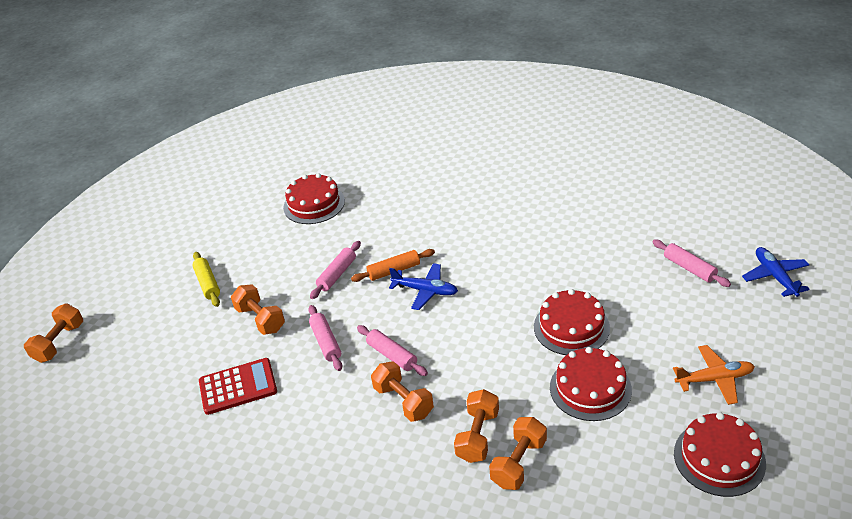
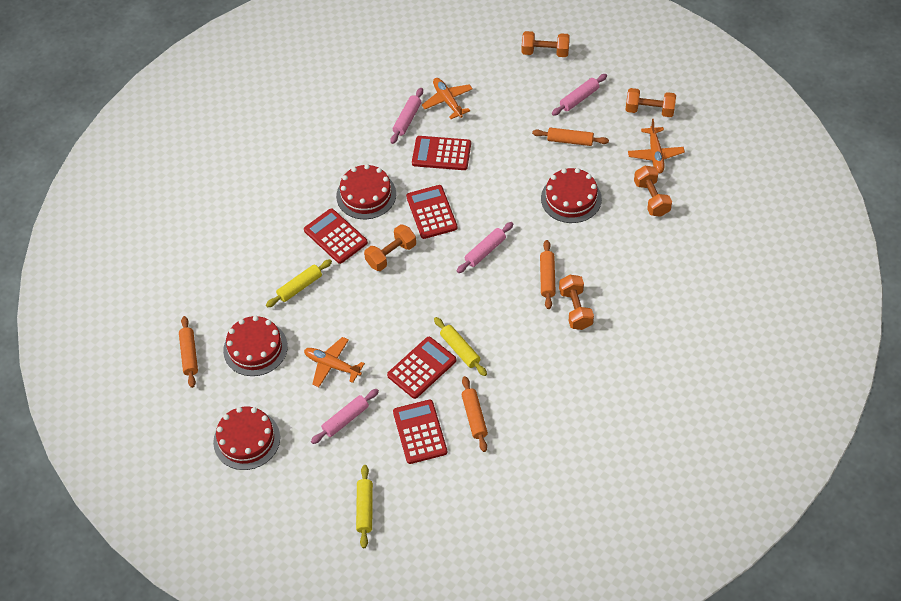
blue plane: 2 -> 0
orange plane: 1 -> 3
orange rolling pin: 1 -> 4
red calculator: 1 -> 5
yellow rolling pin: 1 -> 3

